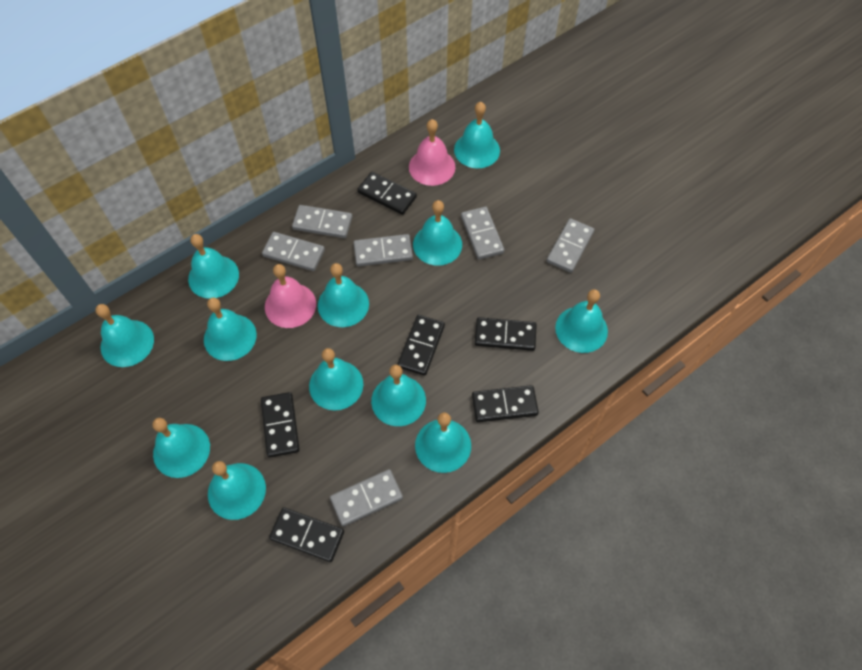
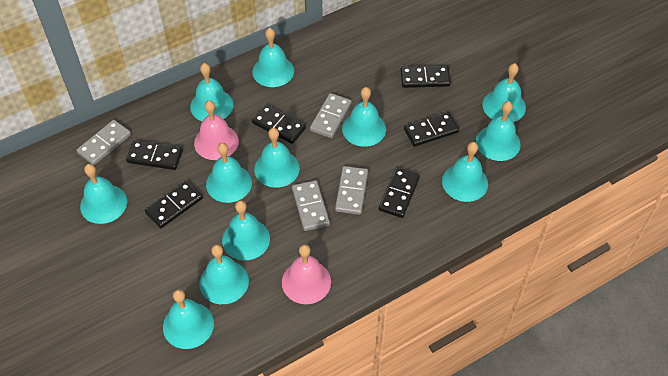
grey domino: 6 -> 4

